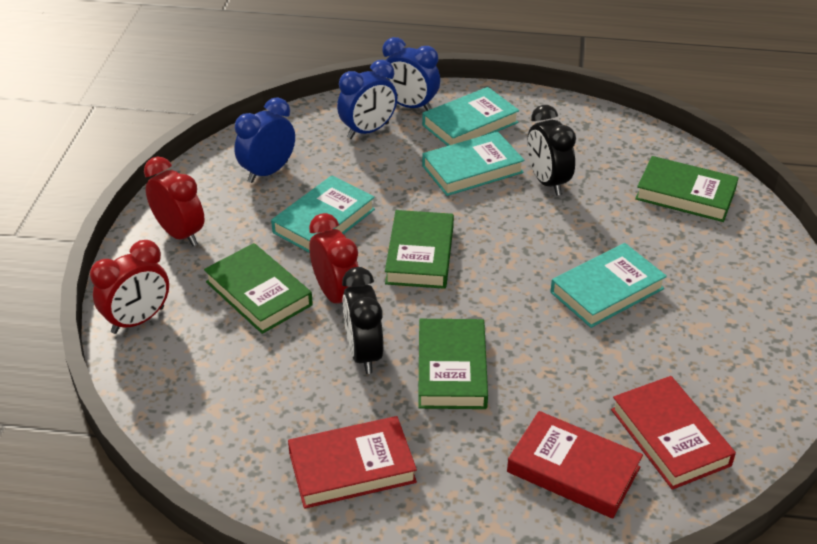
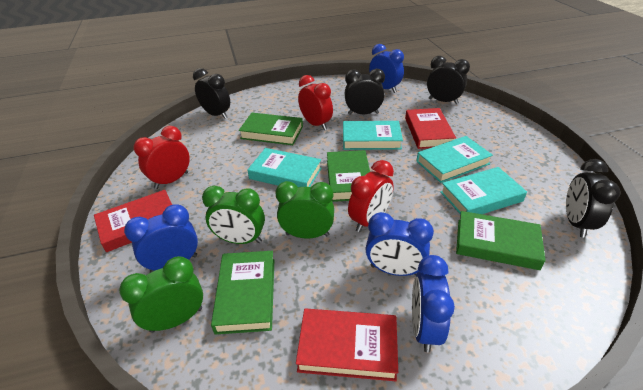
black clock: 2 -> 4
blue clock: 3 -> 4
green clock: 0 -> 3

